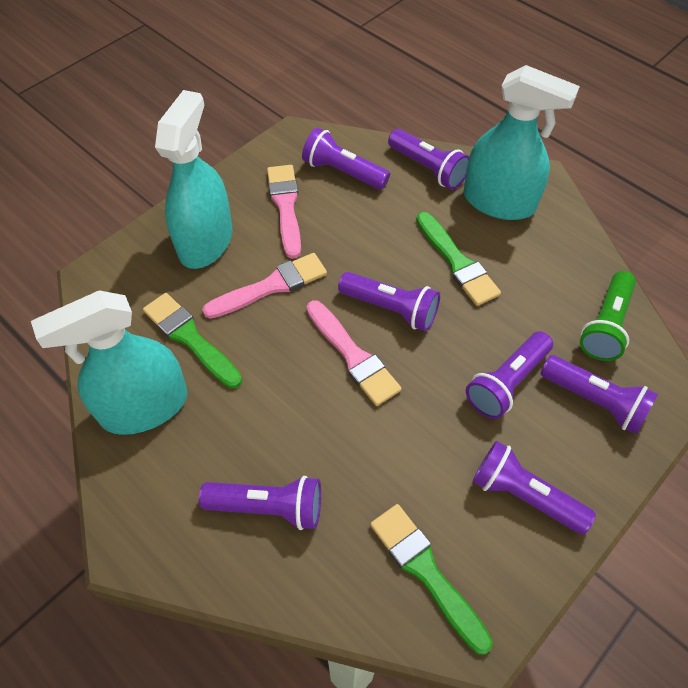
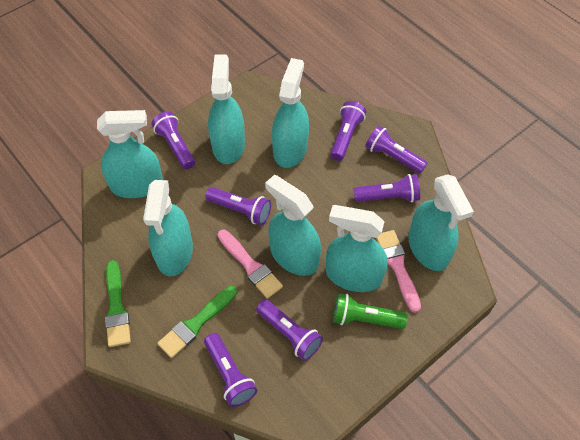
green brush: 3 -> 2
pink brush: 3 -> 2
turquoise spray bottle: 3 -> 7

